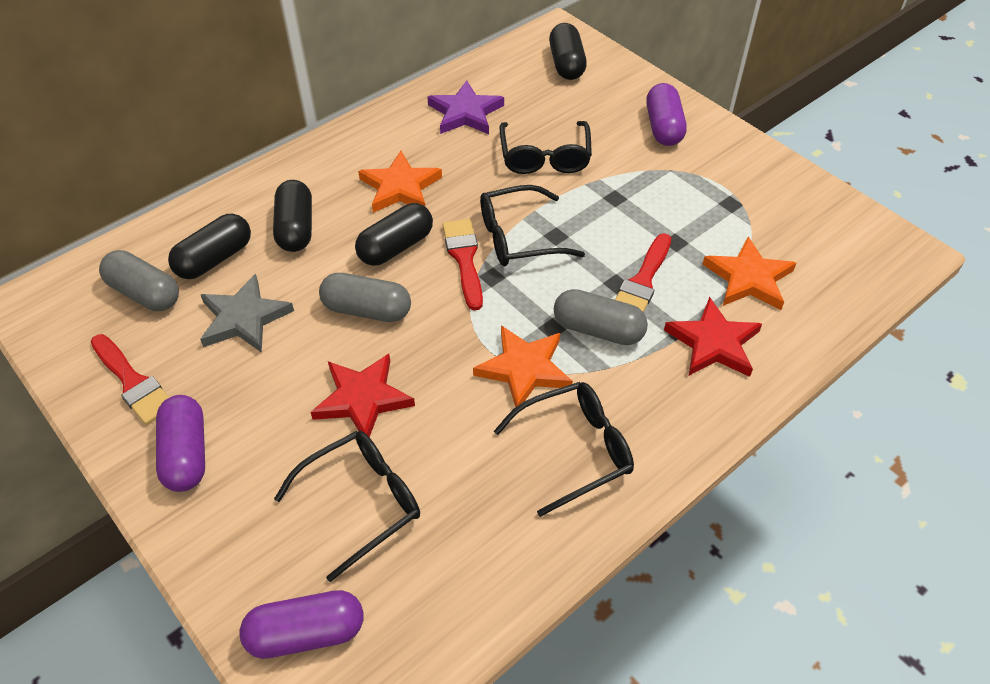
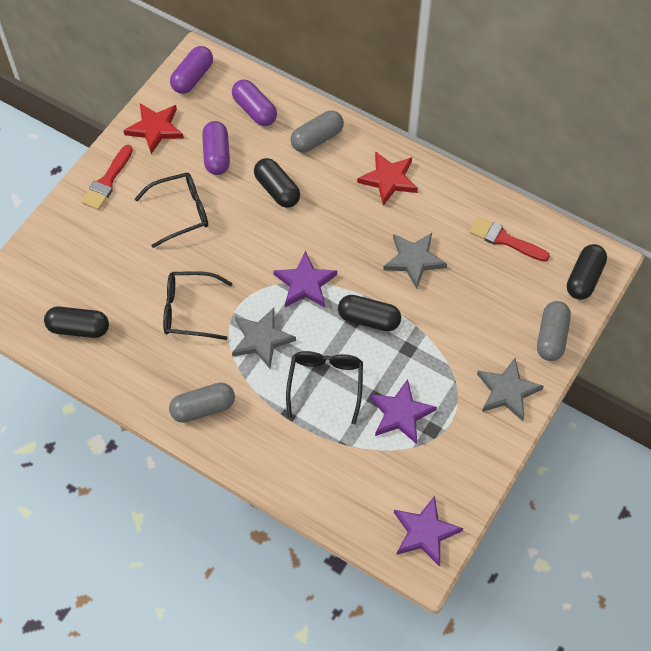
black glasses: 4 -> 3
grey star: 1 -> 3
orange star: 3 -> 0
purple star: 1 -> 3
red brush: 3 -> 2

